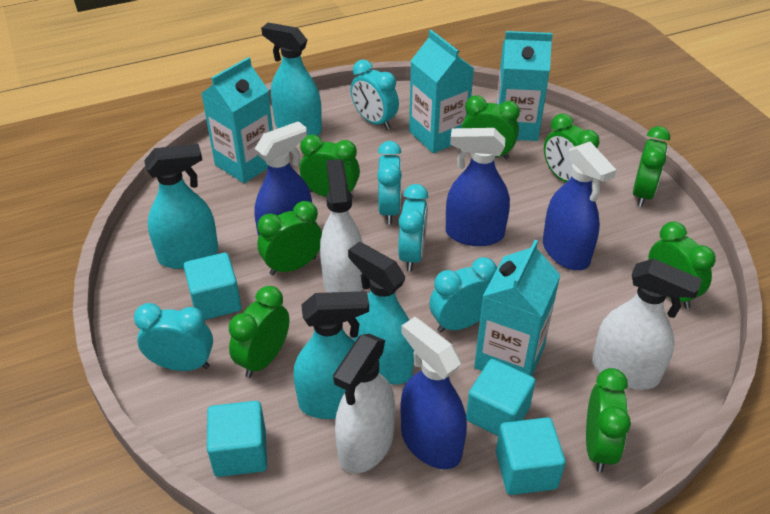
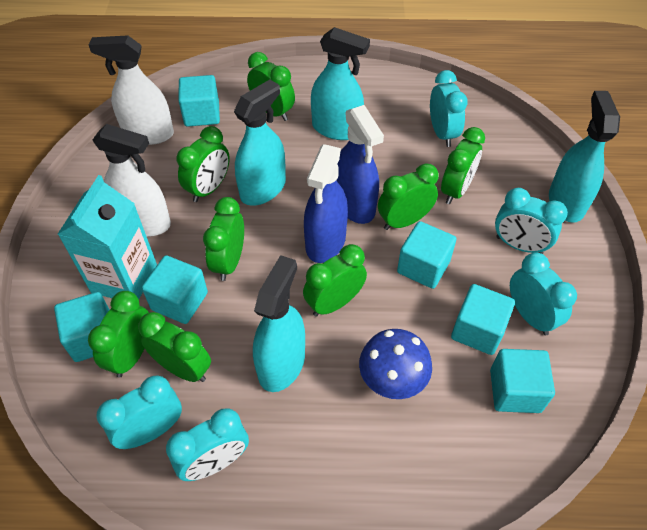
blue mushroom: 0 -> 1
blue spray bottle: 4 -> 2
turquoise carton: 4 -> 1
turquoise cube: 4 -> 6
white spray bottle: 3 -> 2

